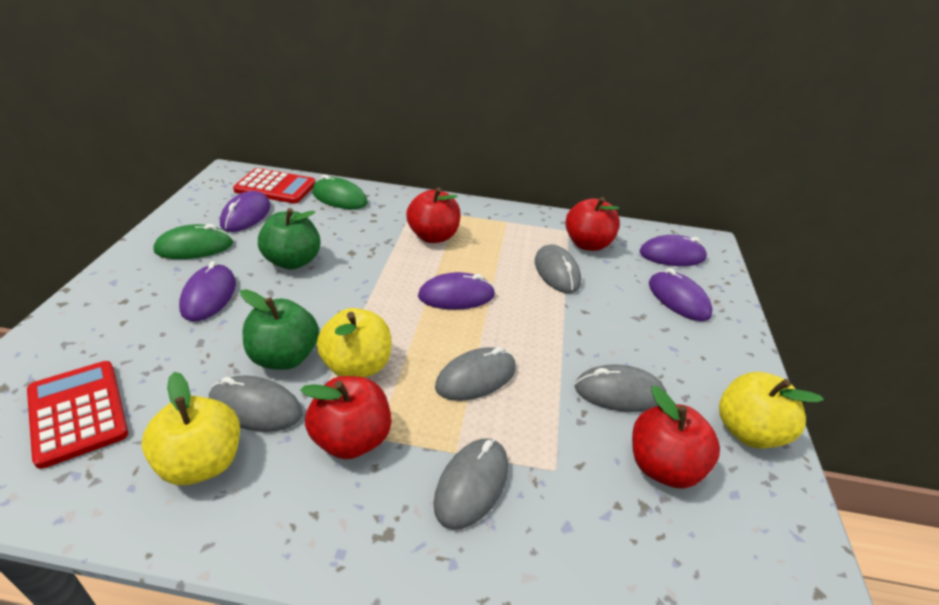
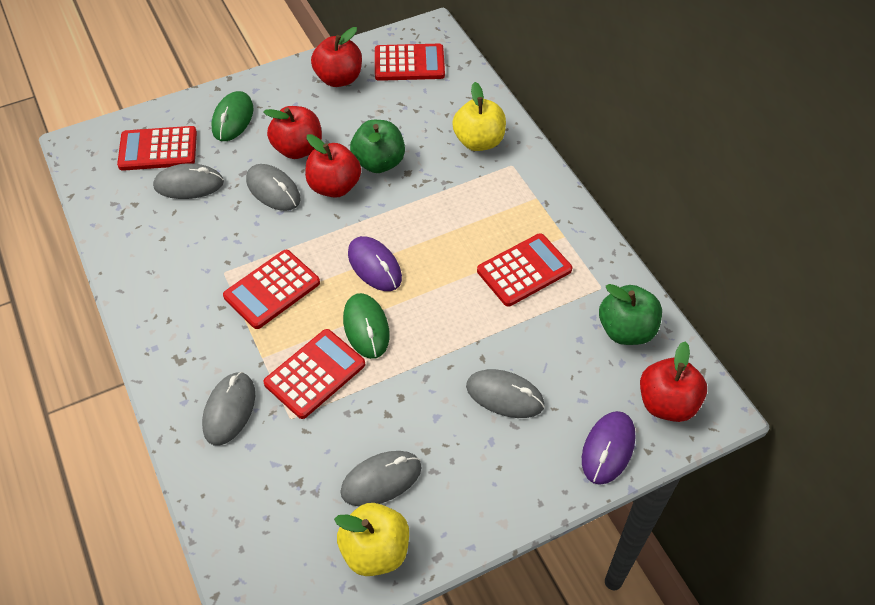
purple mouse: 5 -> 2
red calculator: 2 -> 5
yellow apple: 3 -> 2

